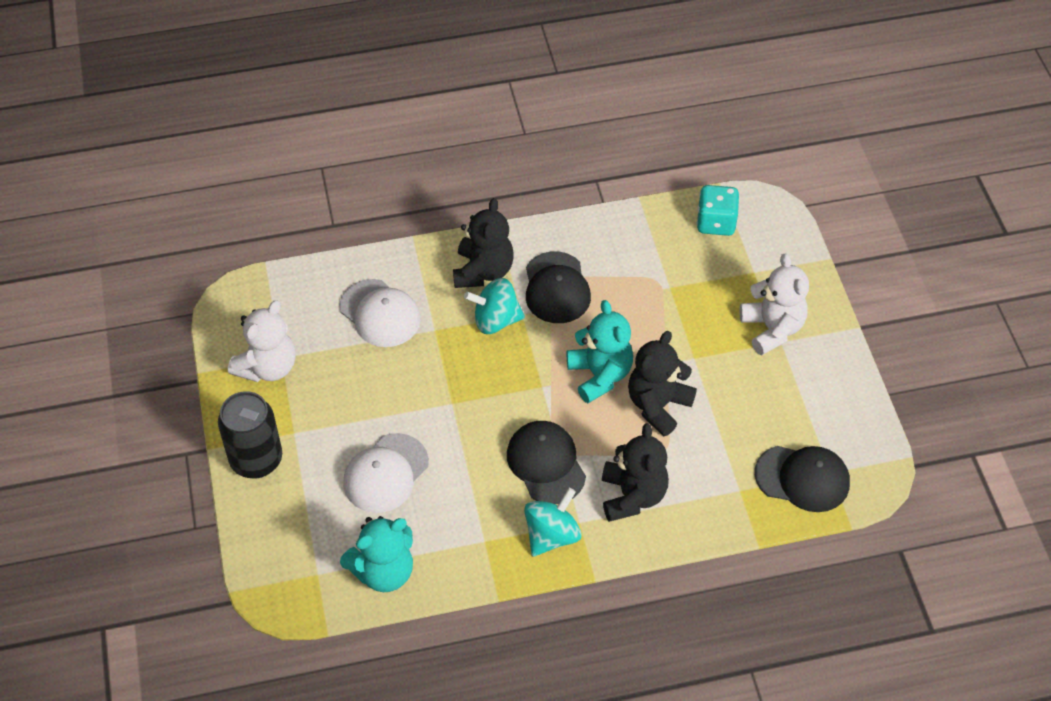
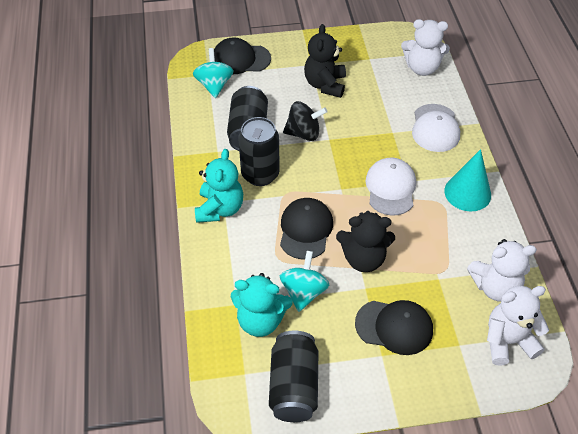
black can: 1 -> 3
black spinning top: 0 -> 1
black teddy bear: 3 -> 2
turquoise cone: 0 -> 1
turquoise dice: 1 -> 0
white teddy bear: 2 -> 3

